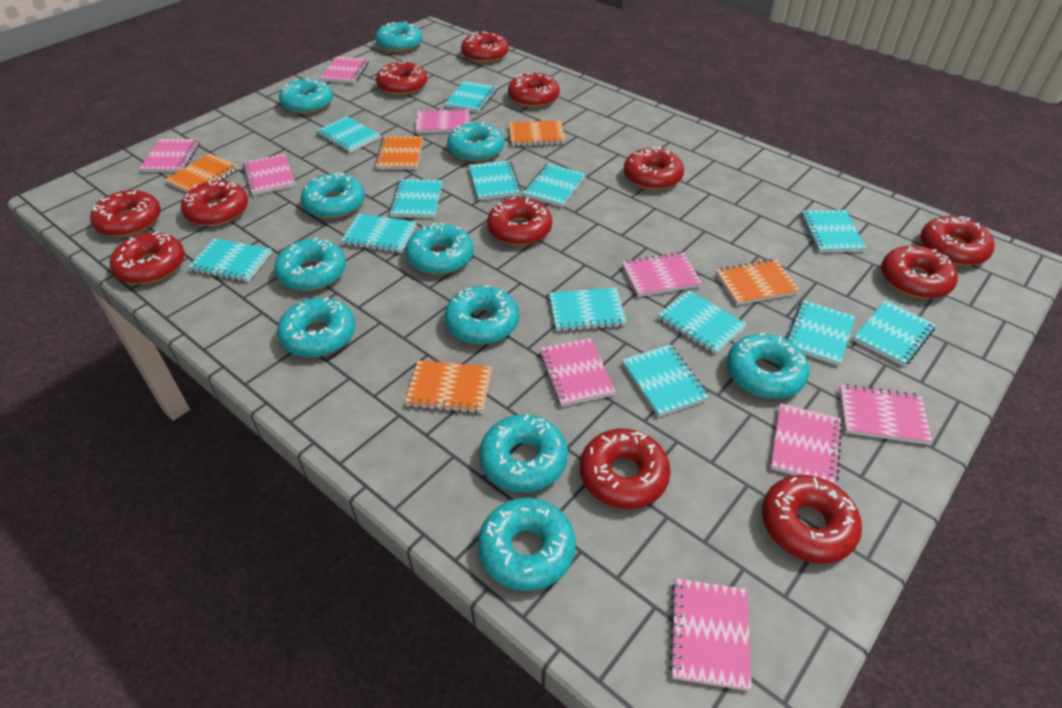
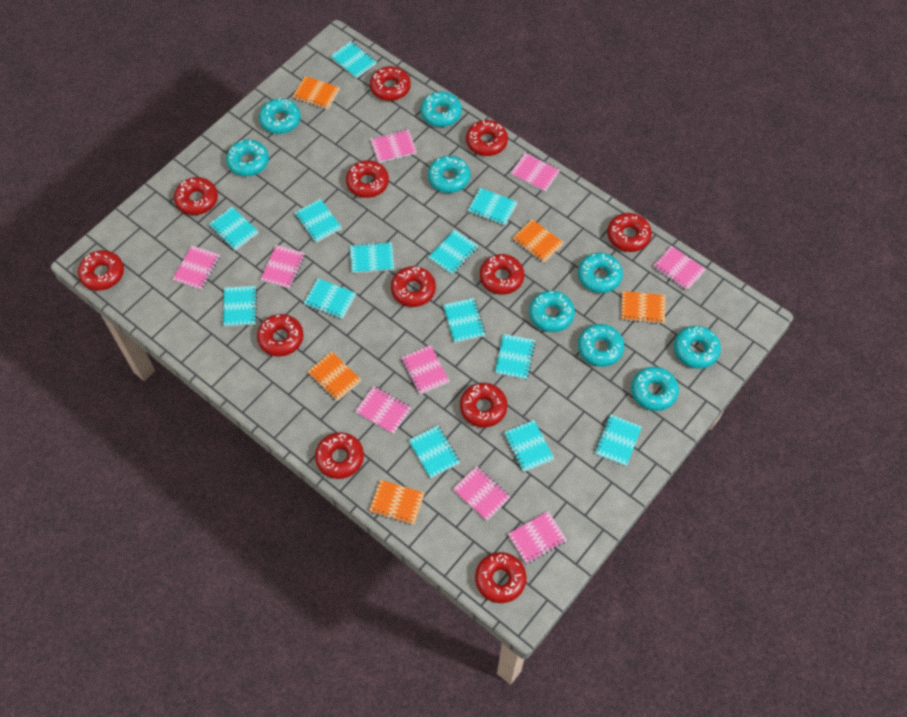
turquoise donut: 11 -> 9

